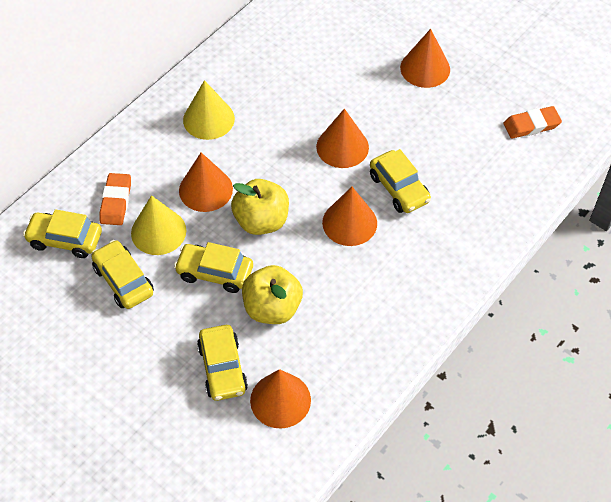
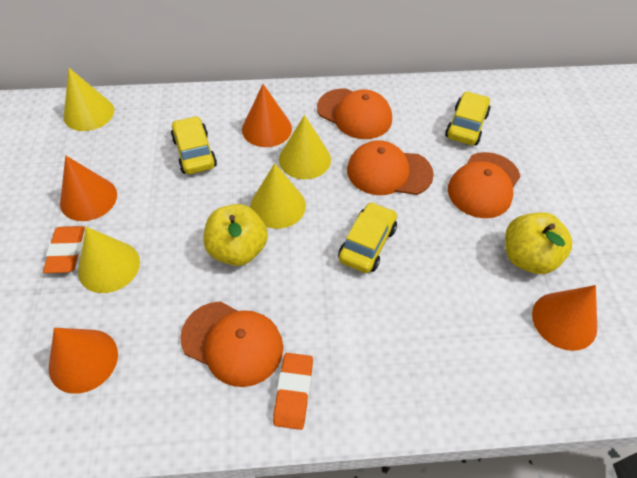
orange cap: 0 -> 4
orange cone: 5 -> 4
yellow car: 5 -> 3
yellow cone: 2 -> 4

